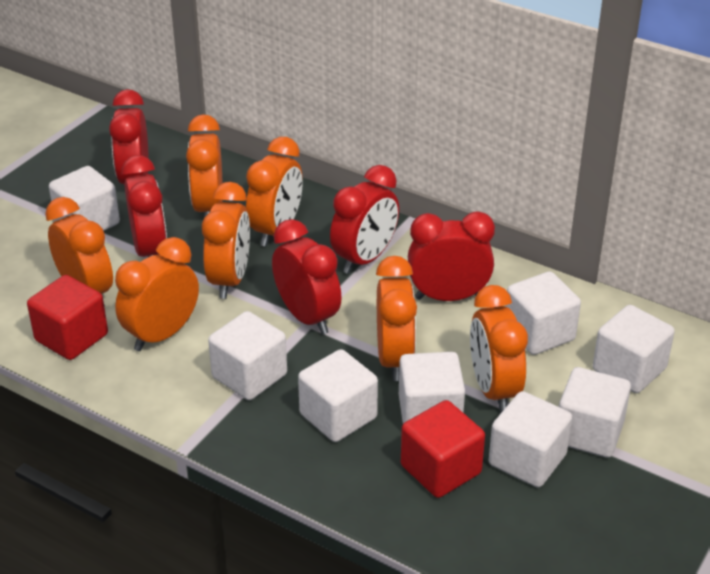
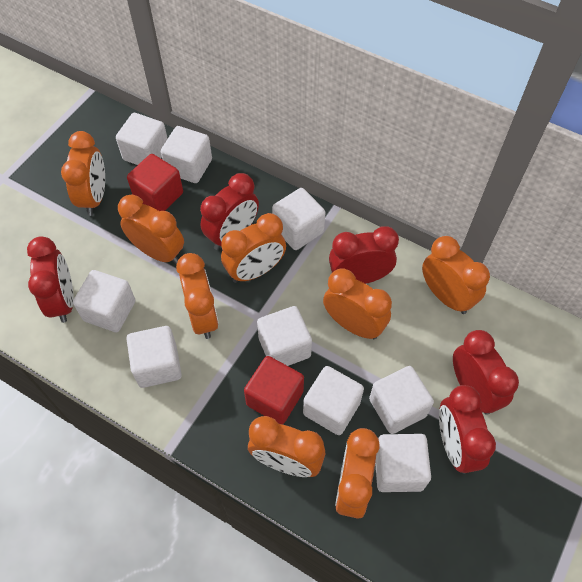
orange clock: 7 -> 8
white cube: 8 -> 9

